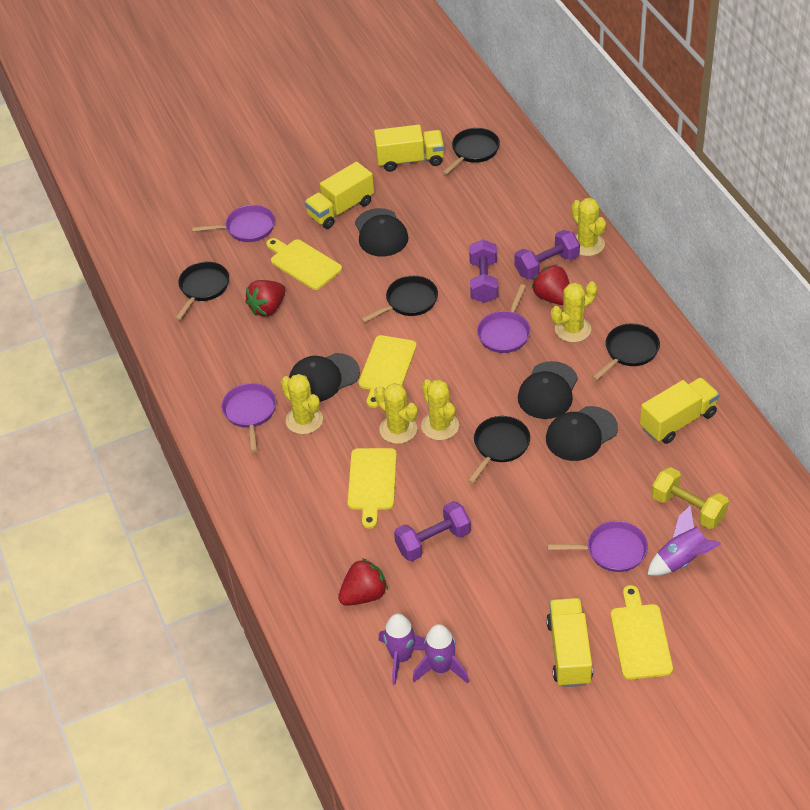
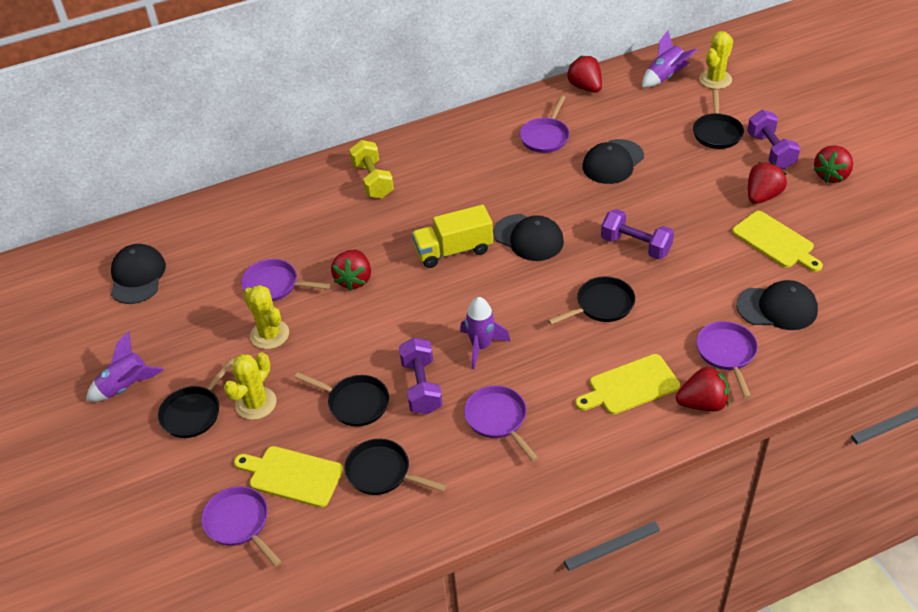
purple pan: 4 -> 5
red strawberry: 3 -> 5
yellow cactus: 5 -> 3
yellow cutting board: 4 -> 3
yellow truck: 4 -> 1

